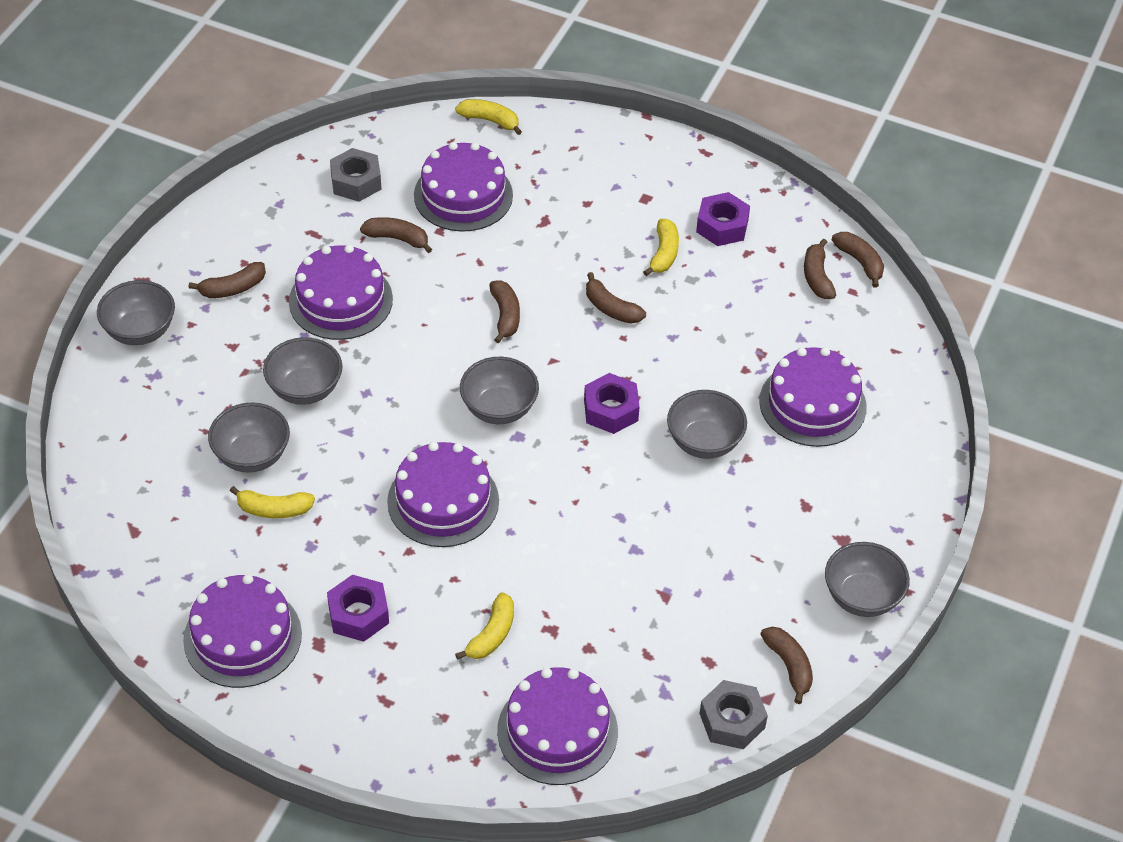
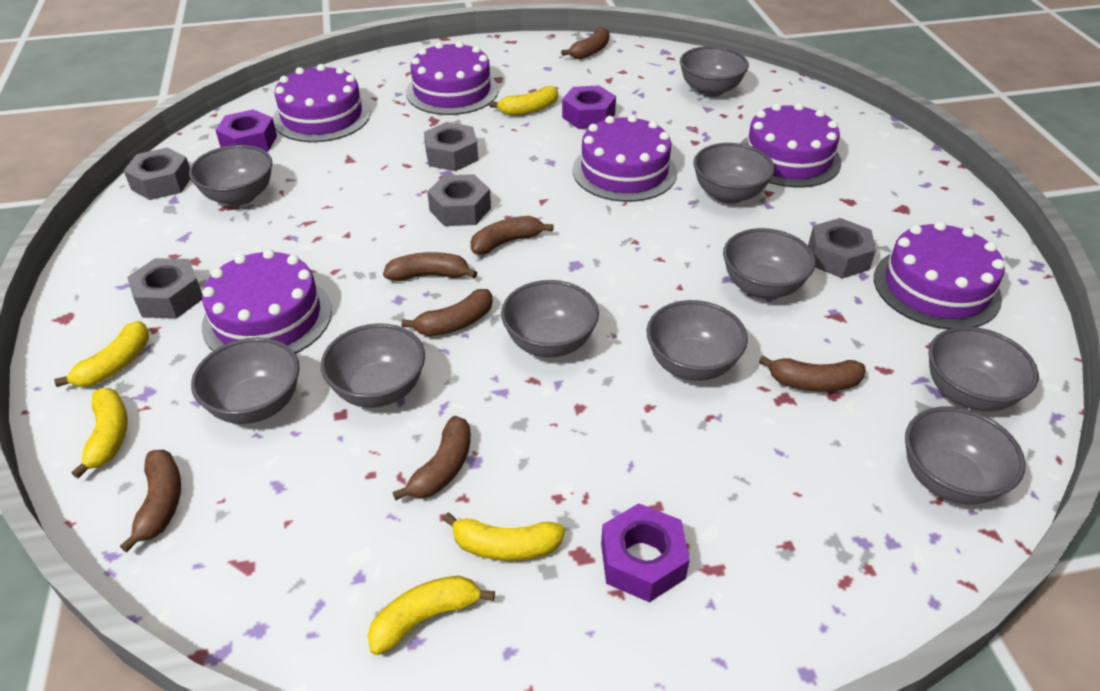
grey bowl: 6 -> 10
grey nut: 2 -> 5
yellow banana: 4 -> 5

